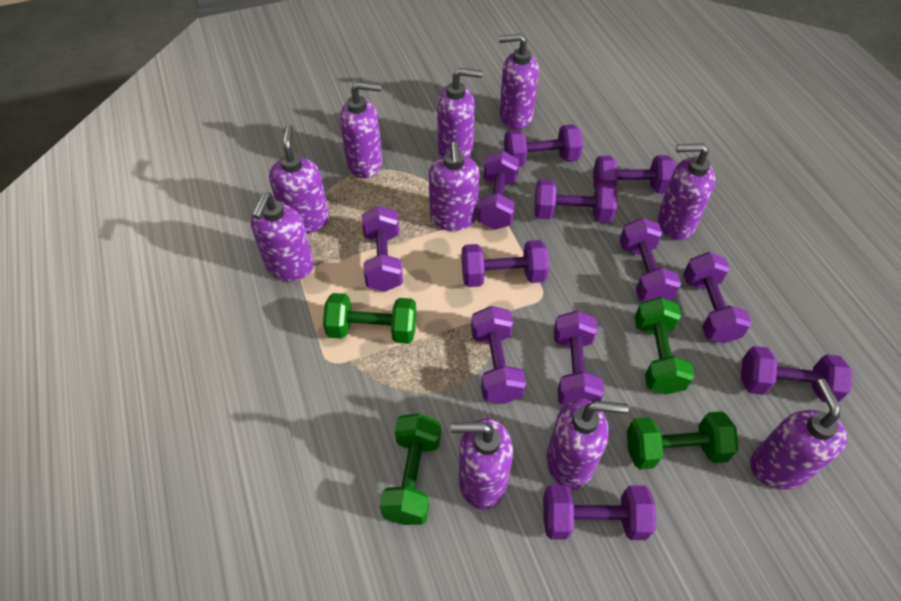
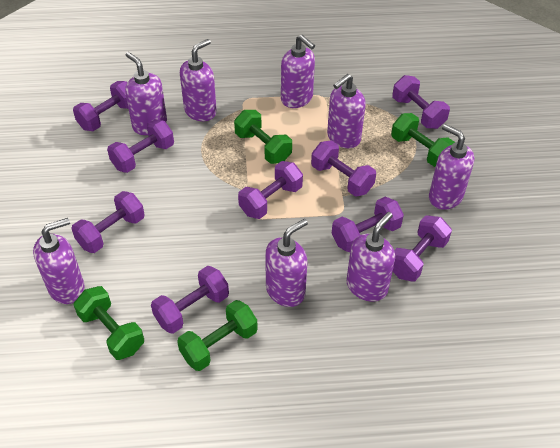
purple dumbbell: 12 -> 9
purple soap dispenser: 10 -> 8

